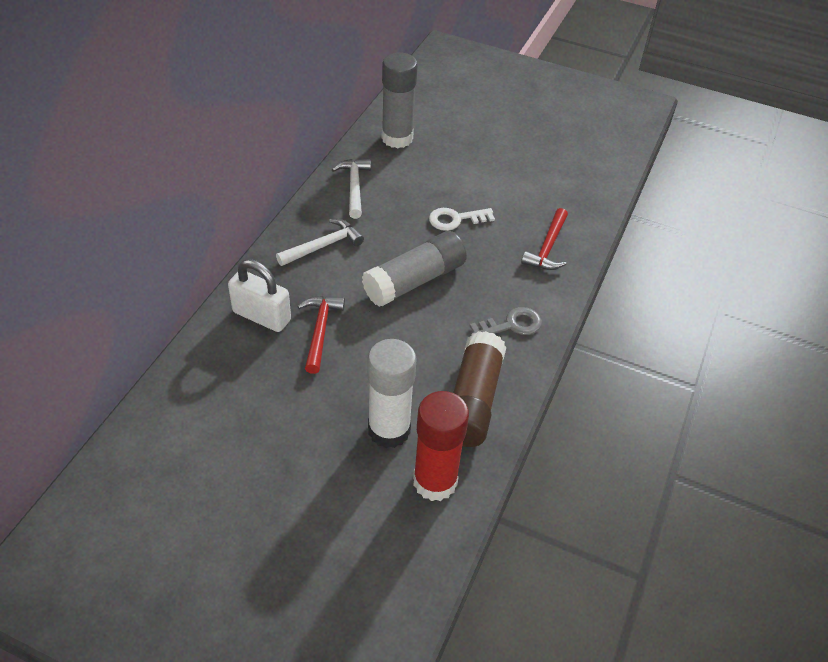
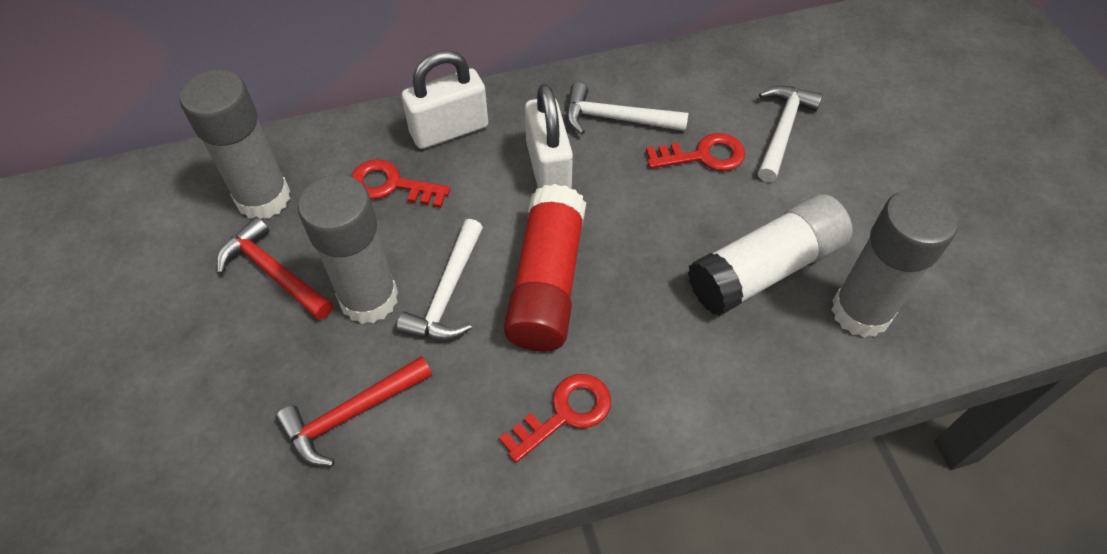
brown glue stick: 1 -> 0
grey glue stick: 2 -> 3
grey key: 1 -> 0
red key: 0 -> 3
white hammer: 2 -> 3
white key: 1 -> 0
white padlock: 1 -> 2

